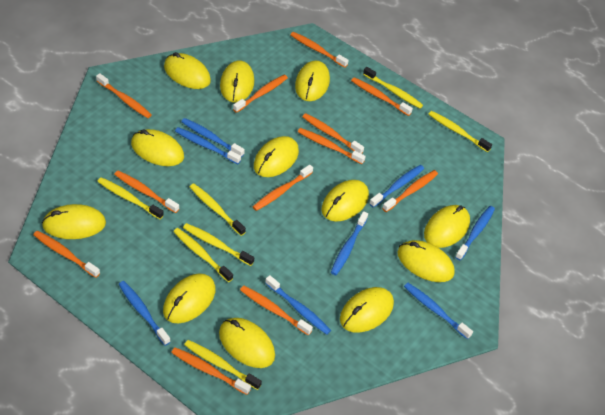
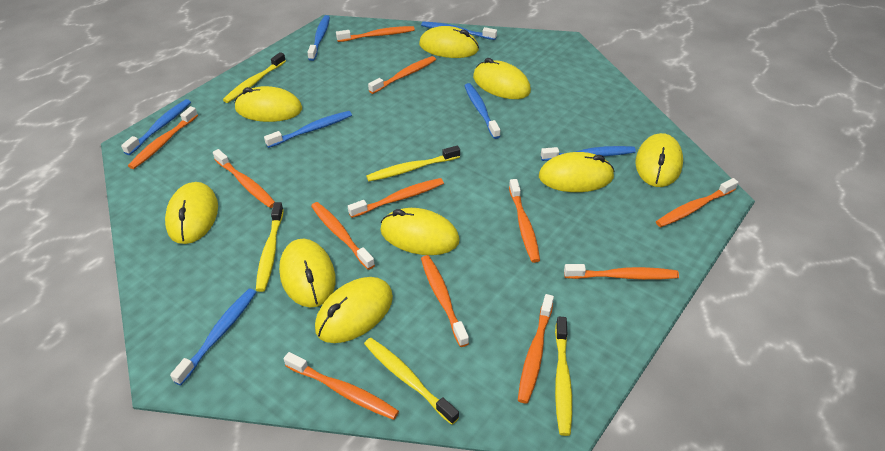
blue toothbrush: 8 -> 7
yellow mouse: 12 -> 9
yellow toothbrush: 7 -> 5

